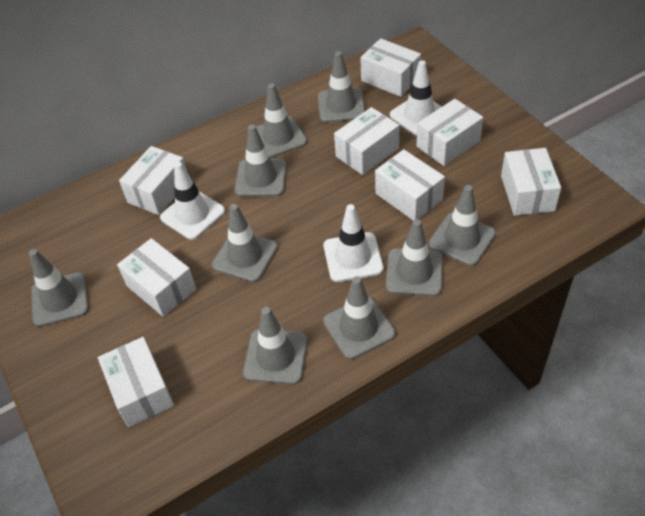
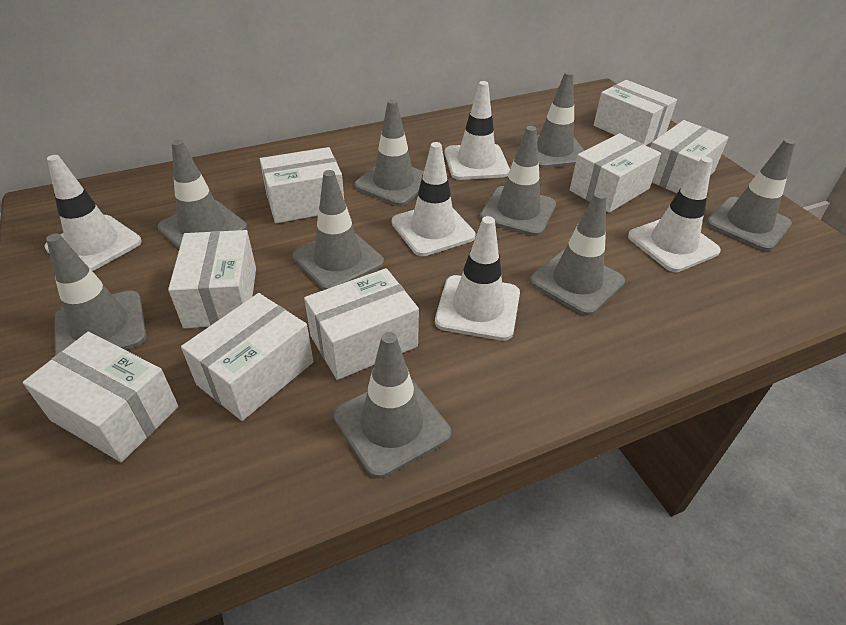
white traffic cone: 3 -> 5

